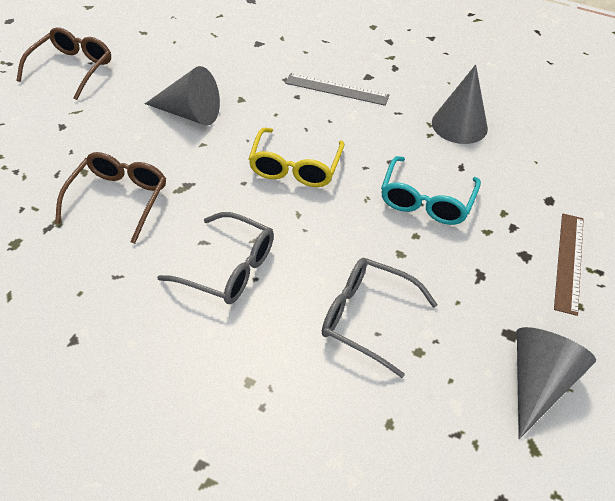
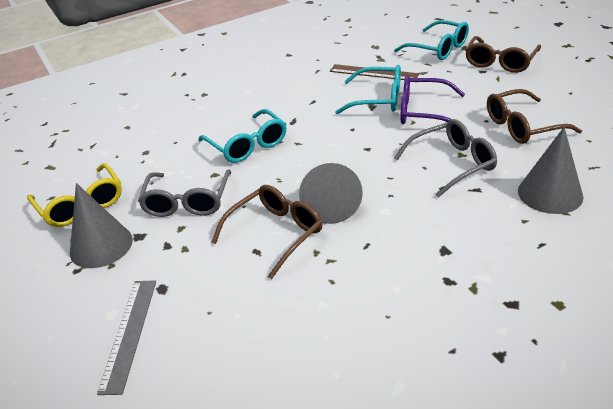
brown glasses: 2 -> 3
purple glasses: 0 -> 1
turquoise glasses: 1 -> 3

